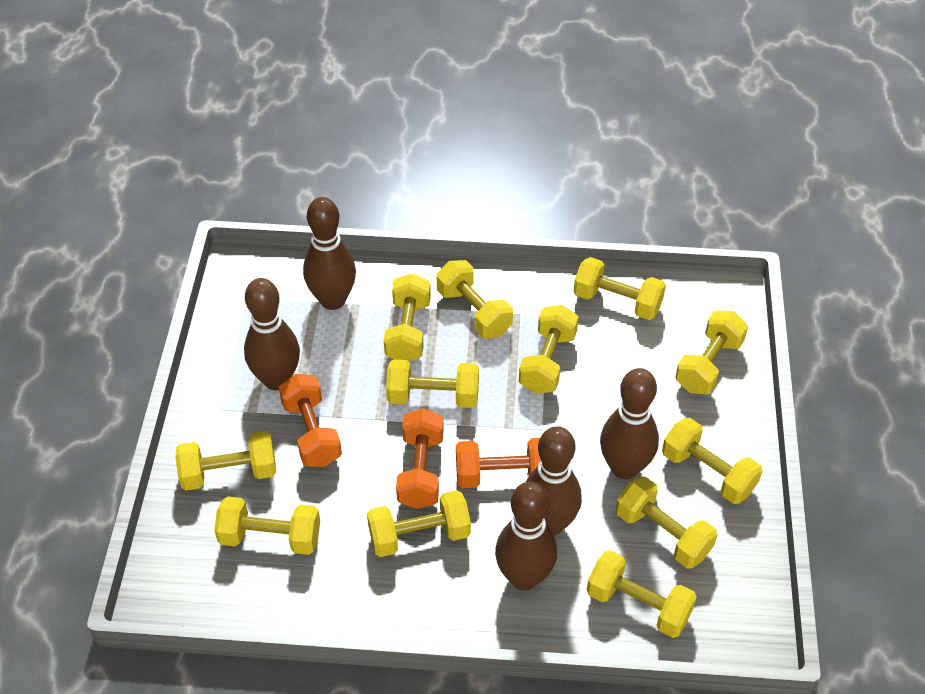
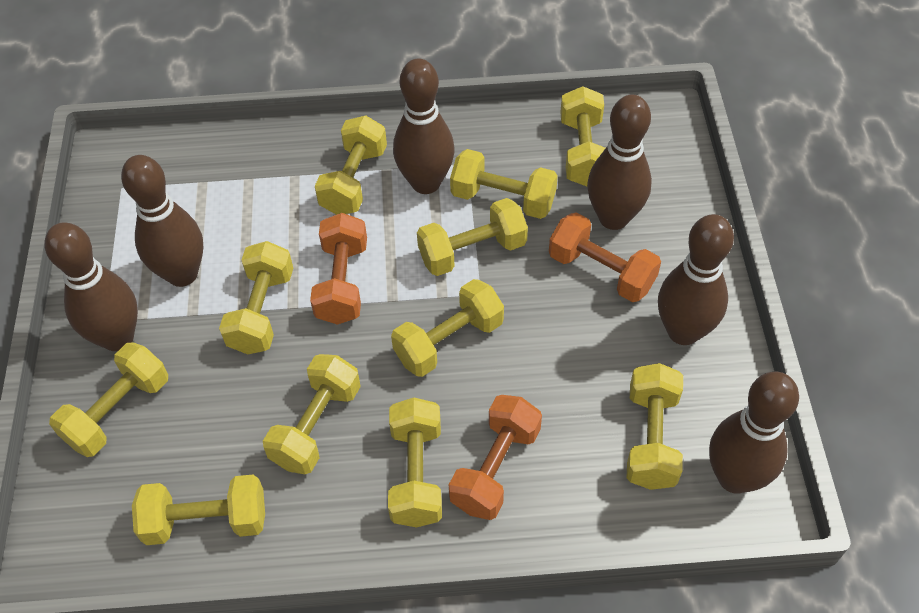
brown bowling pin: 5 -> 6
yellow dumbbell: 12 -> 11

